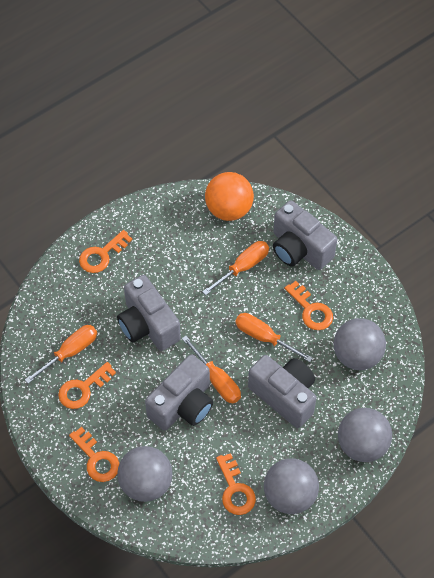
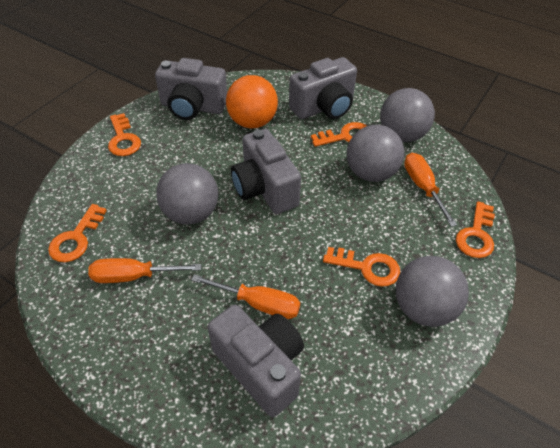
orange screwdriver: 4 -> 3

